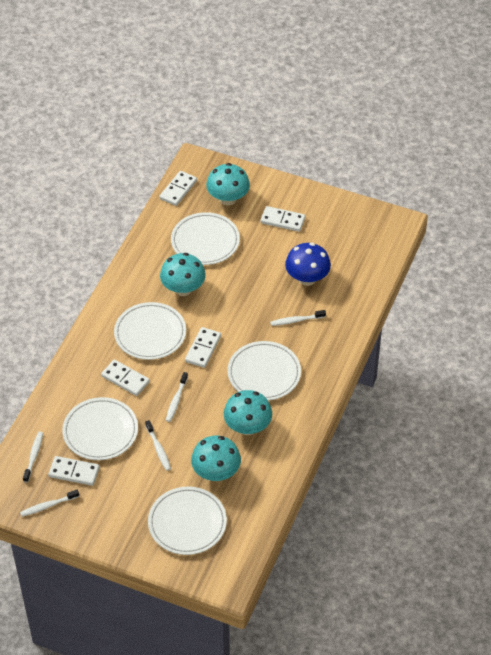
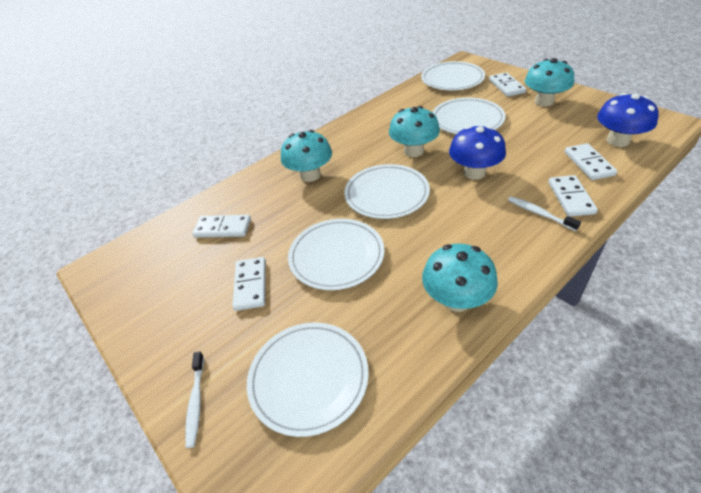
blue mushroom: 1 -> 2
white toothbrush: 5 -> 2

